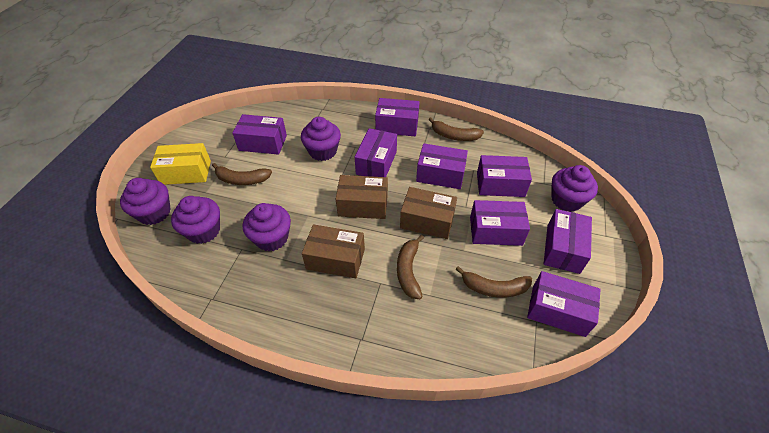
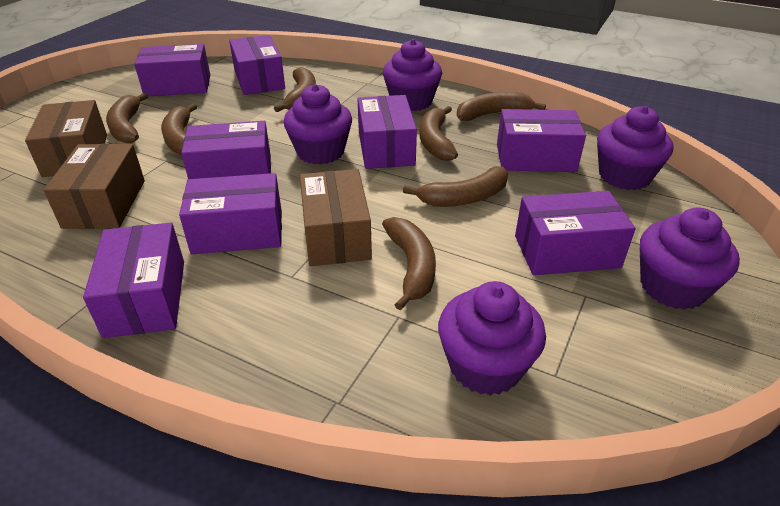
brown banana: 4 -> 7
yellow box: 1 -> 0

